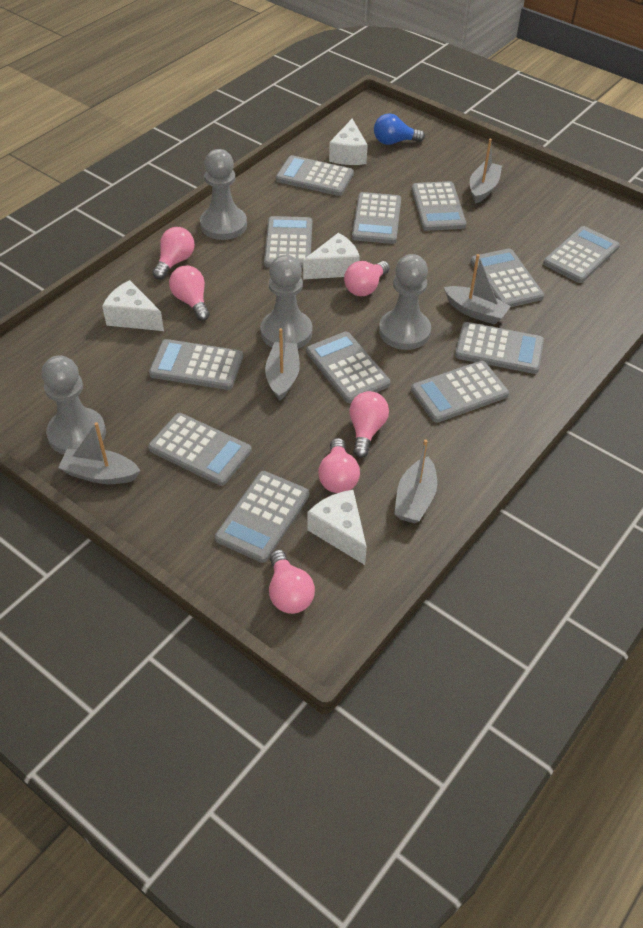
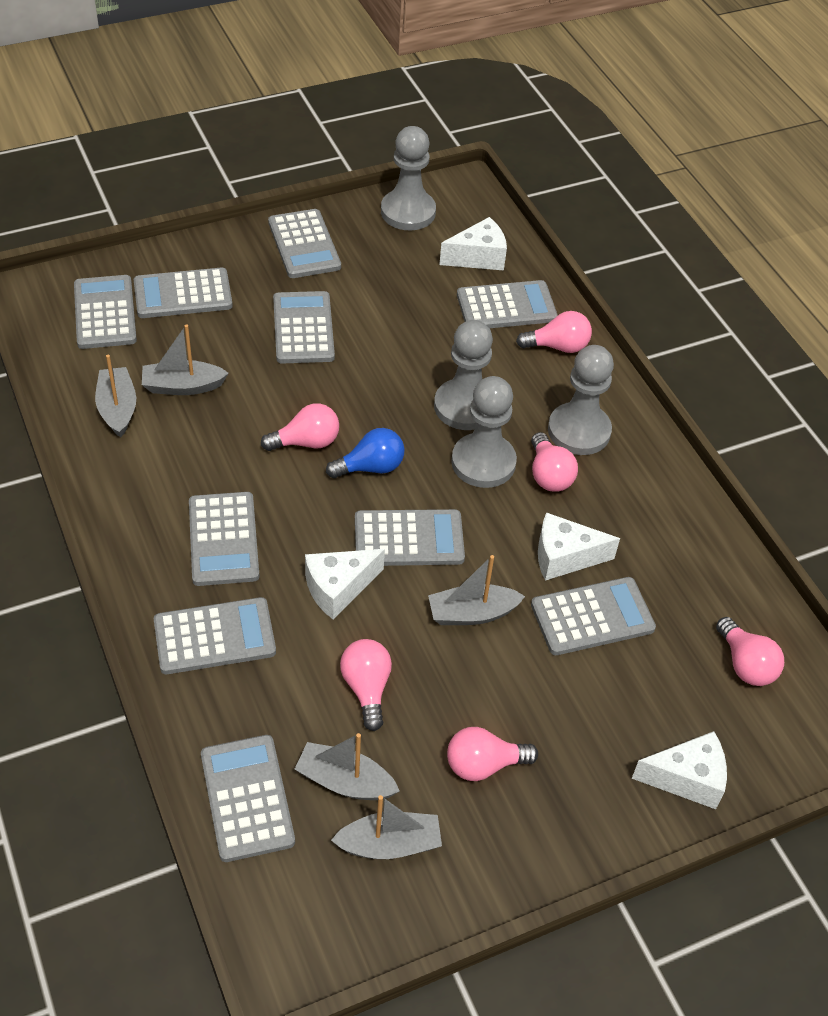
grey calculator: 12 -> 10

